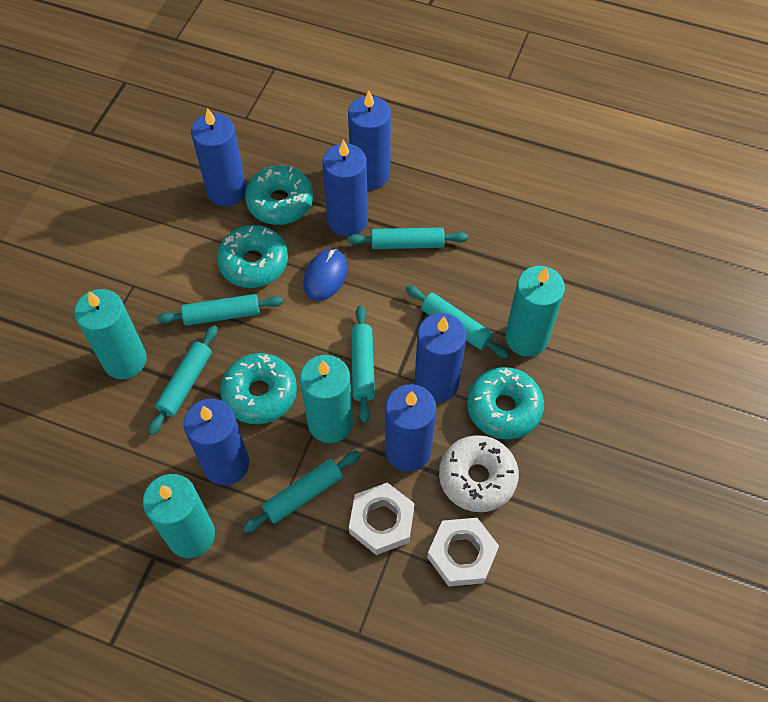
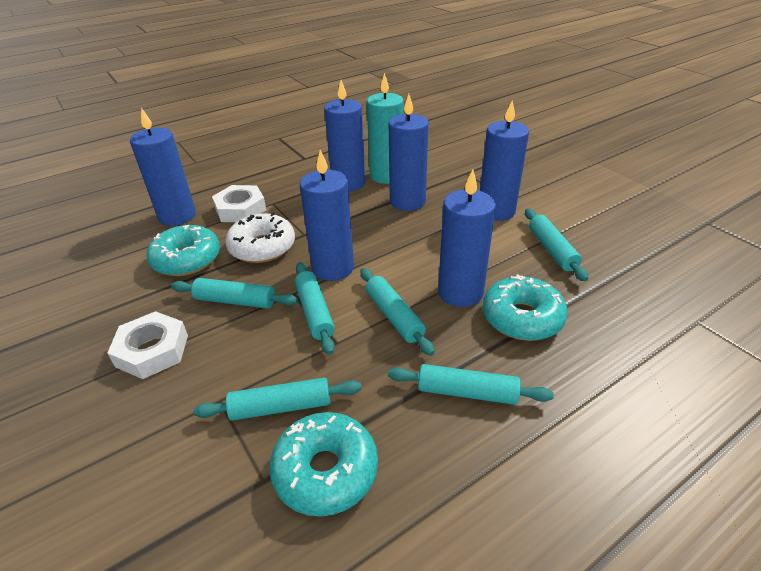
blue mouse: 1 -> 0
turquoise candle: 4 -> 1
turquoise donut: 4 -> 3

